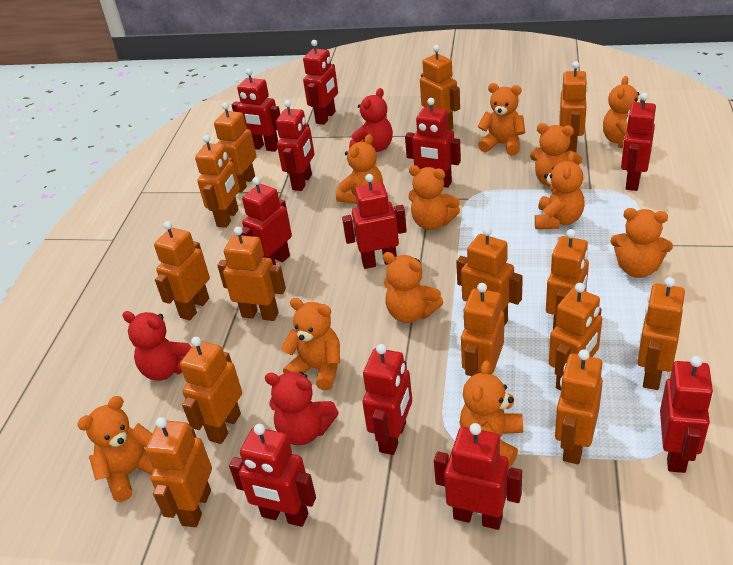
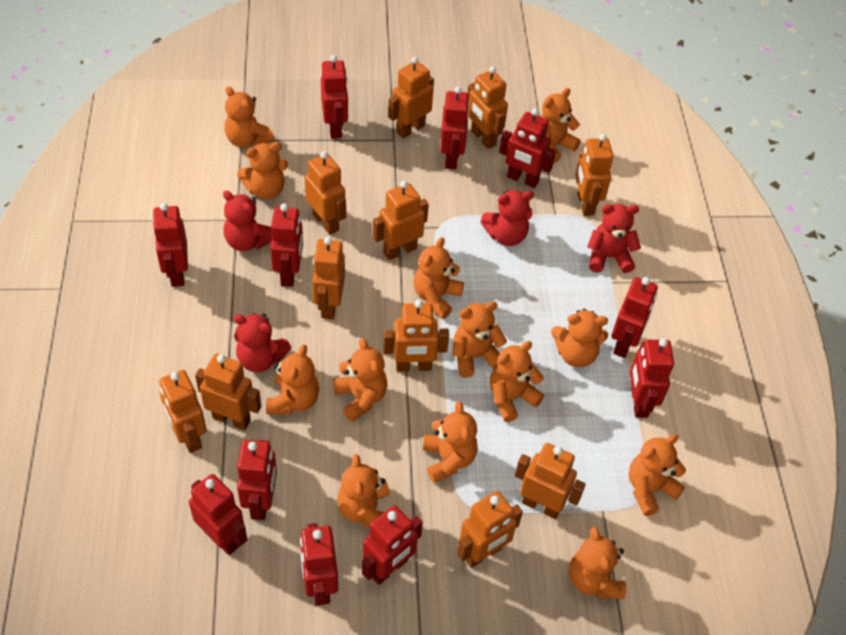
orange robot: 14 -> 11
orange teddy bear: 11 -> 13
red teddy bear: 3 -> 4

